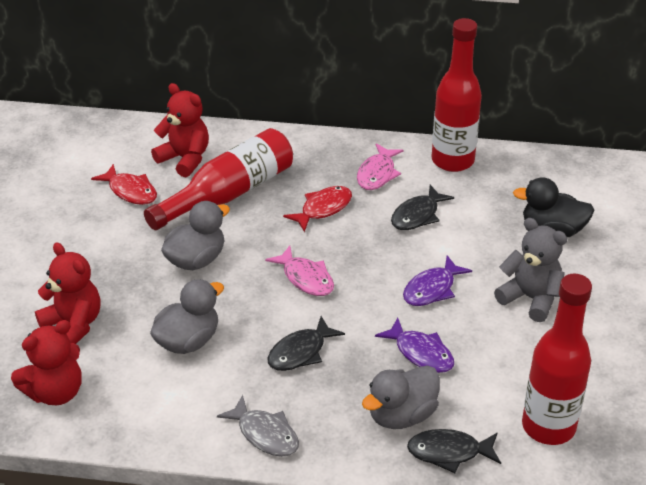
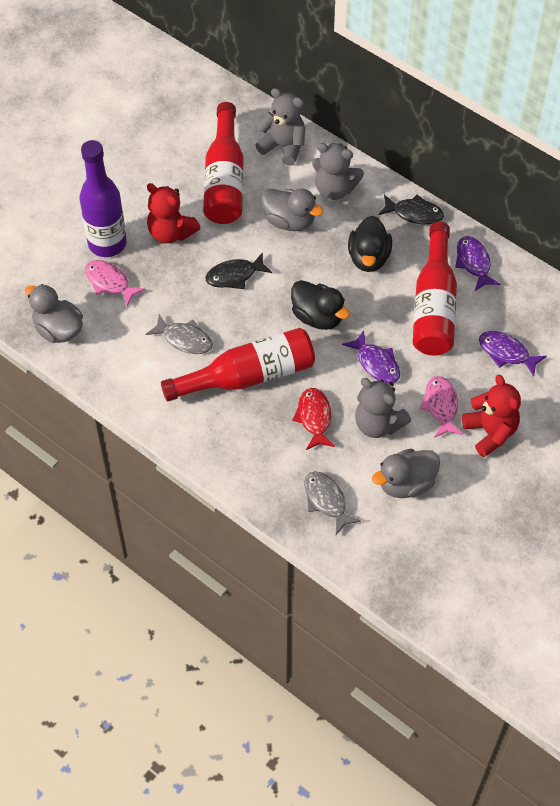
black duck: 1 -> 2
black fish: 3 -> 2
grey fish: 1 -> 2
grey teddy bear: 1 -> 3
purple bottle: 0 -> 1
purple fish: 2 -> 3
red fish: 2 -> 1
red teddy bear: 3 -> 2

